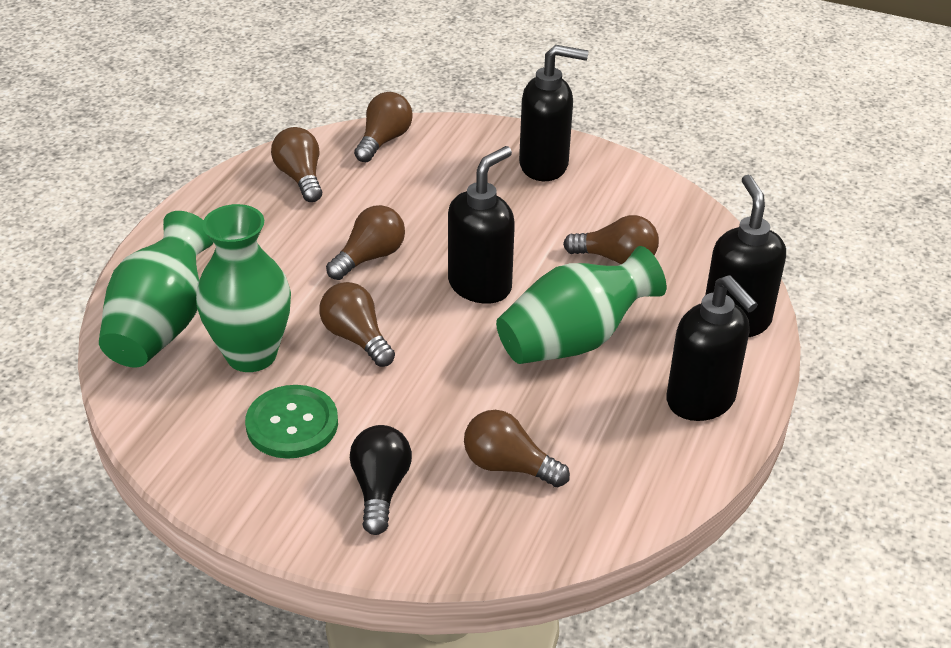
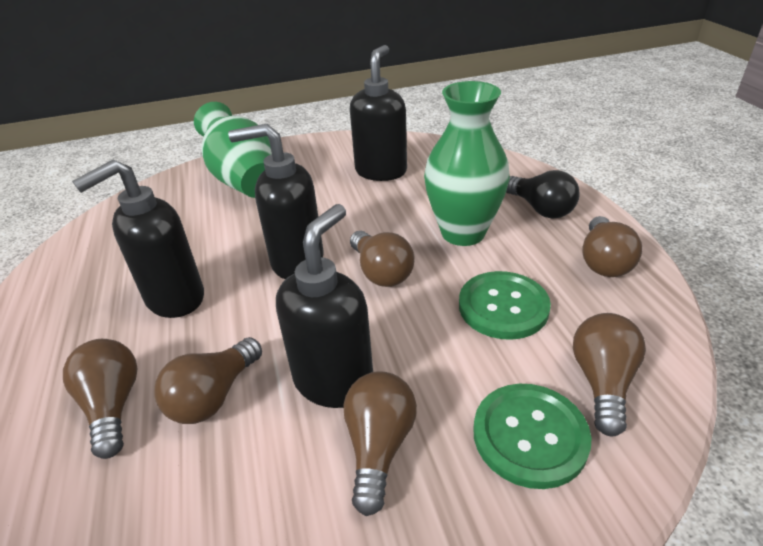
green button: 1 -> 2
green vase: 3 -> 2

